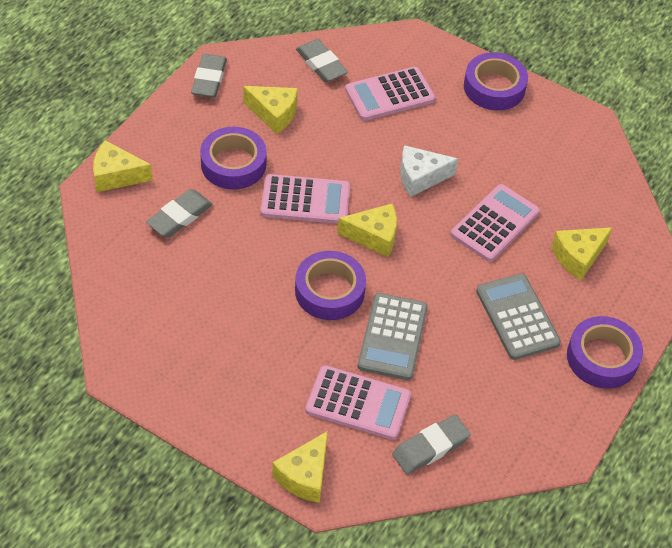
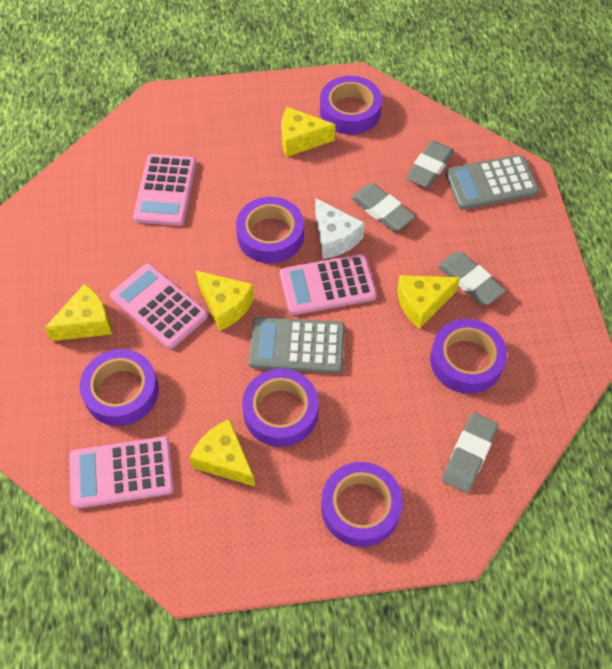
purple tape: 4 -> 6

